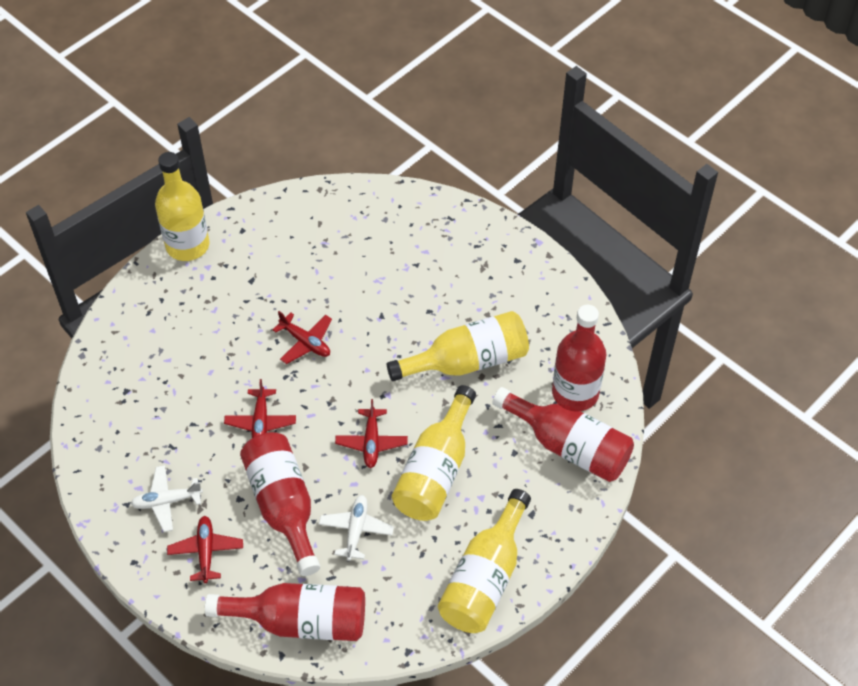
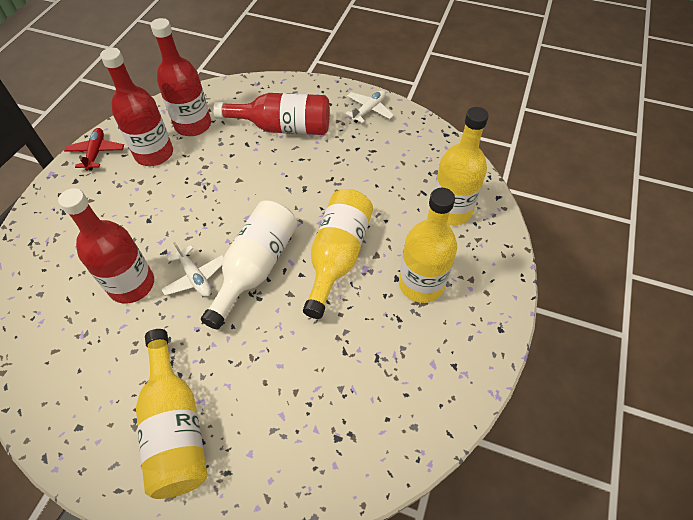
red plane: 4 -> 1
white bottle: 0 -> 1

